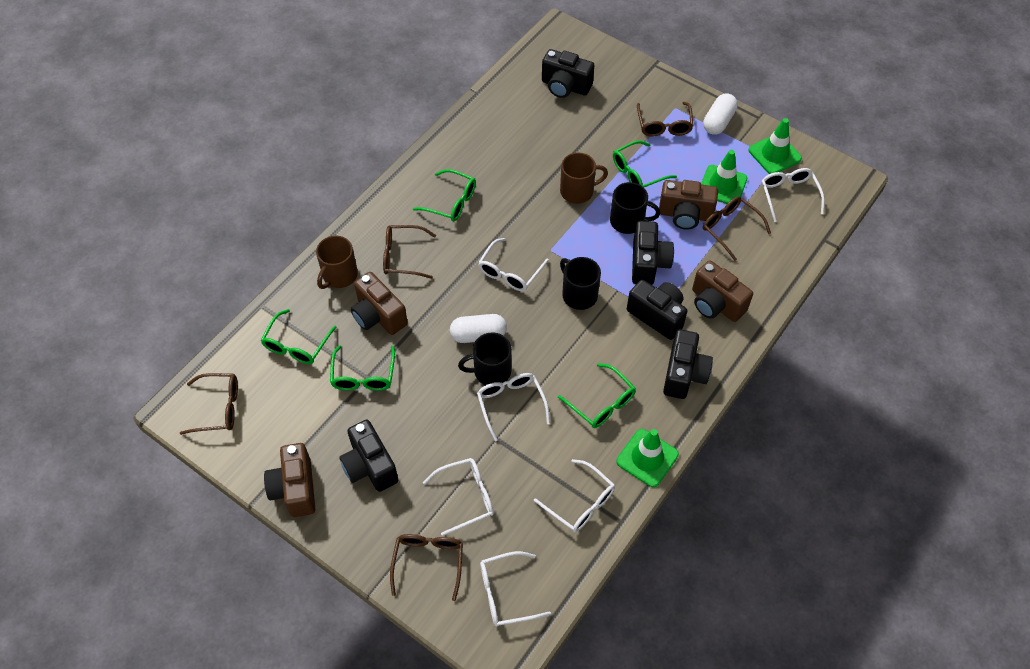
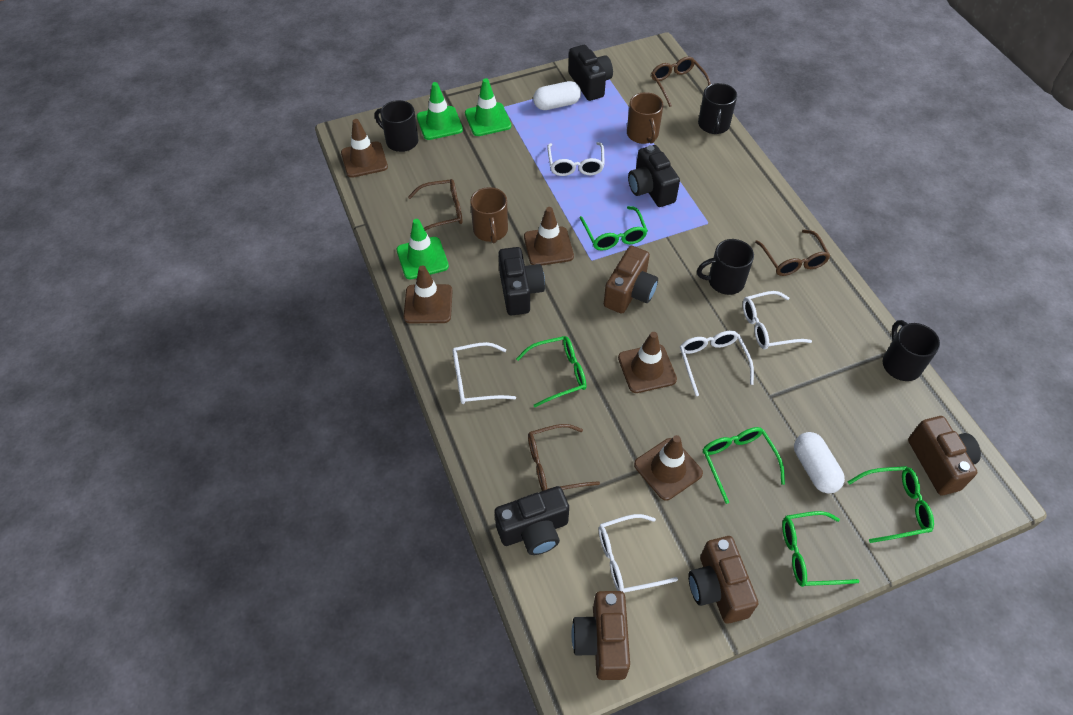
black camera: 5 -> 4
black mug: 3 -> 4
brown glasses: 5 -> 4
brown traffic cone: 0 -> 5
white glasses: 6 -> 5

